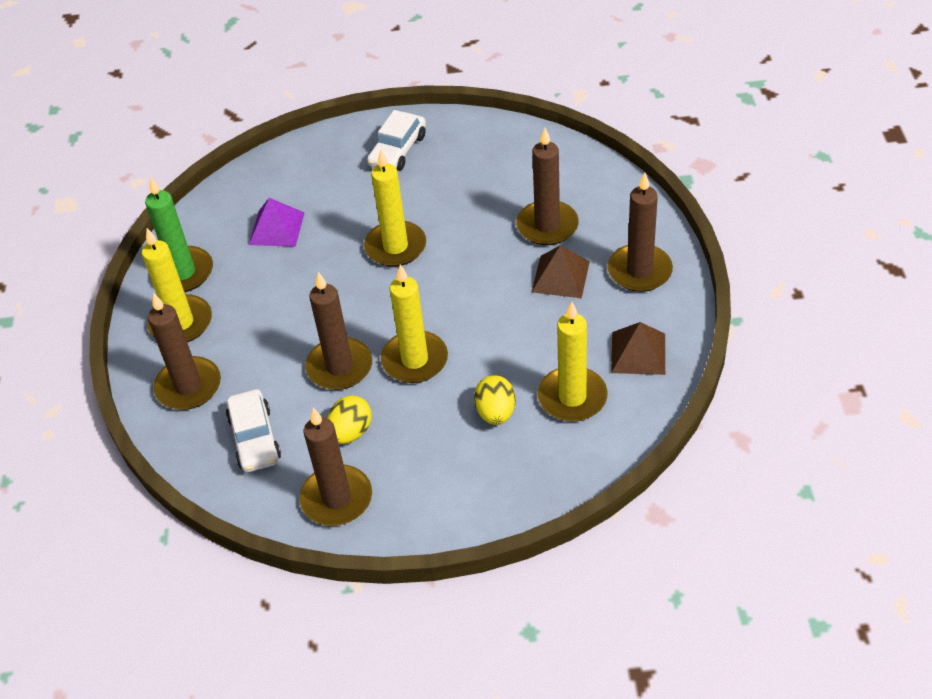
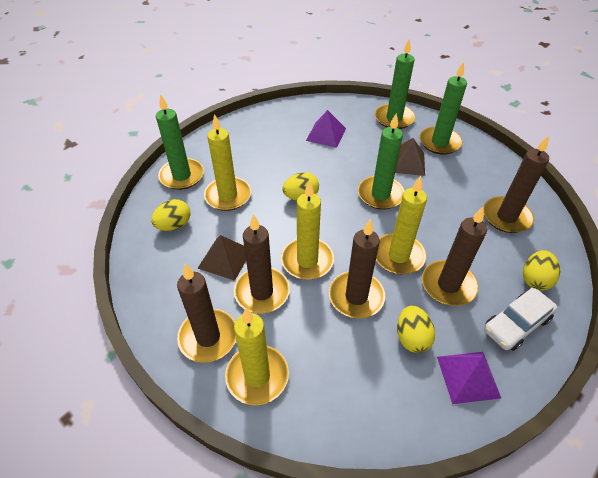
green candle: 1 -> 4
purple pyramid: 1 -> 2
white car: 2 -> 1
yellow egg: 2 -> 4

